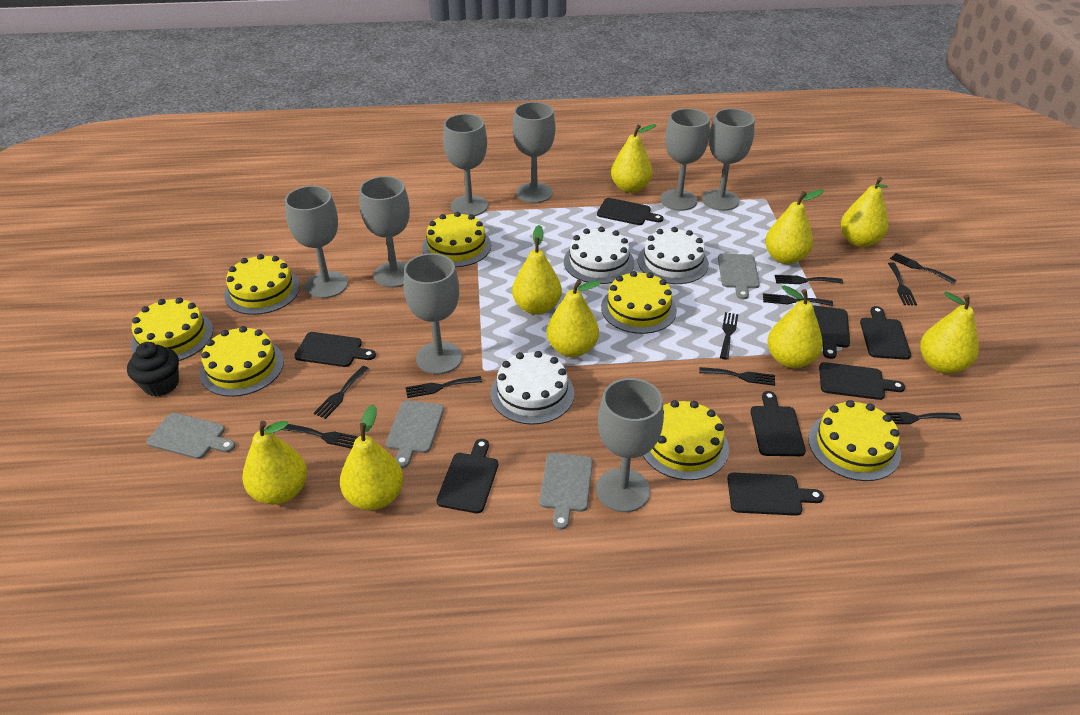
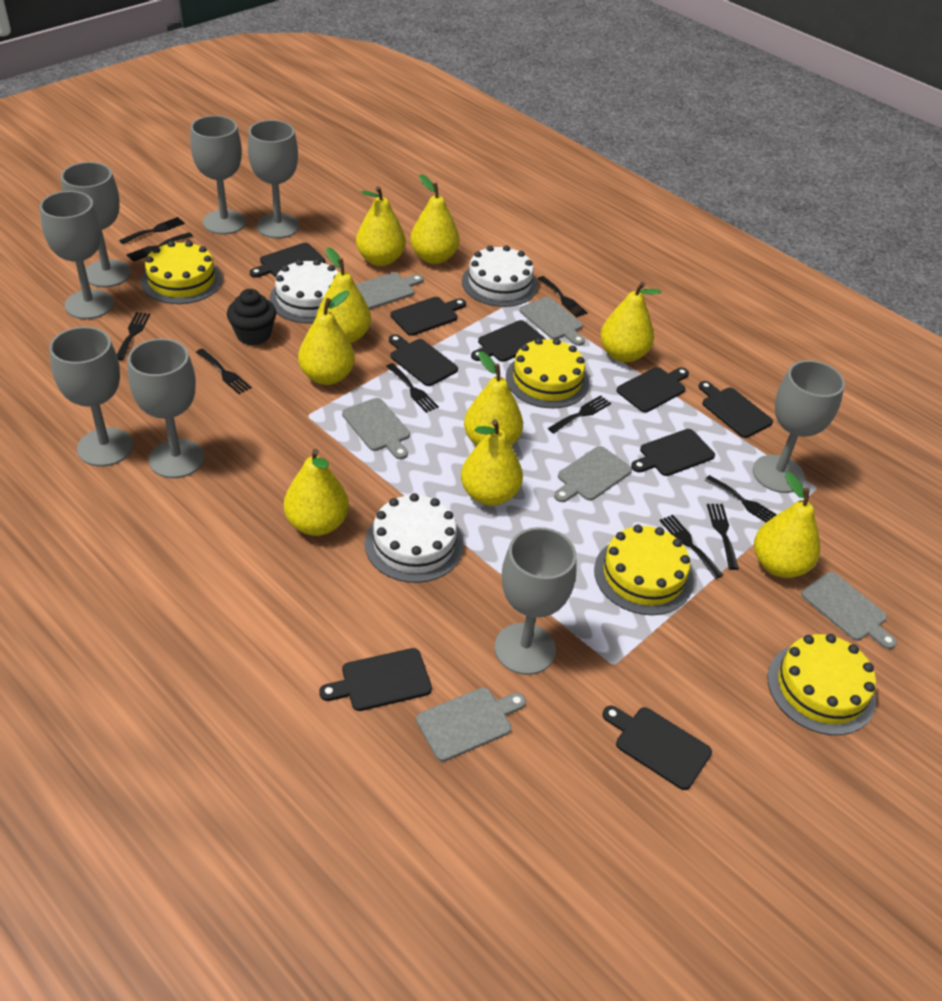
black cutting board: 8 -> 9
grey cutting board: 4 -> 6
yellow cake: 7 -> 4

